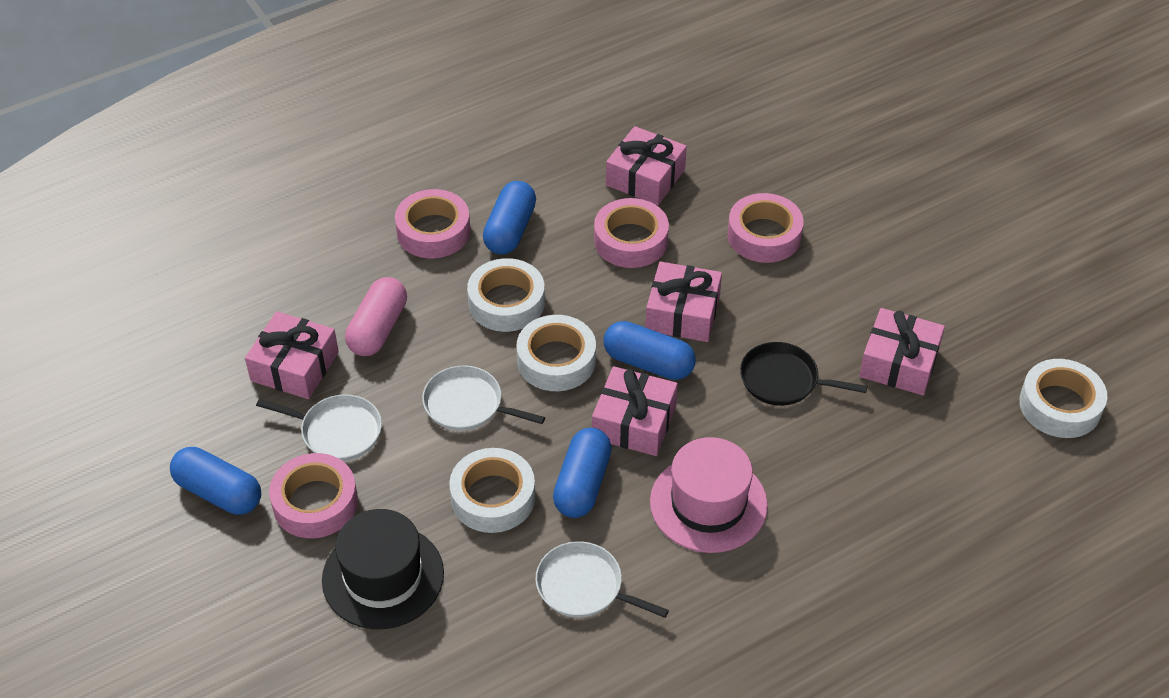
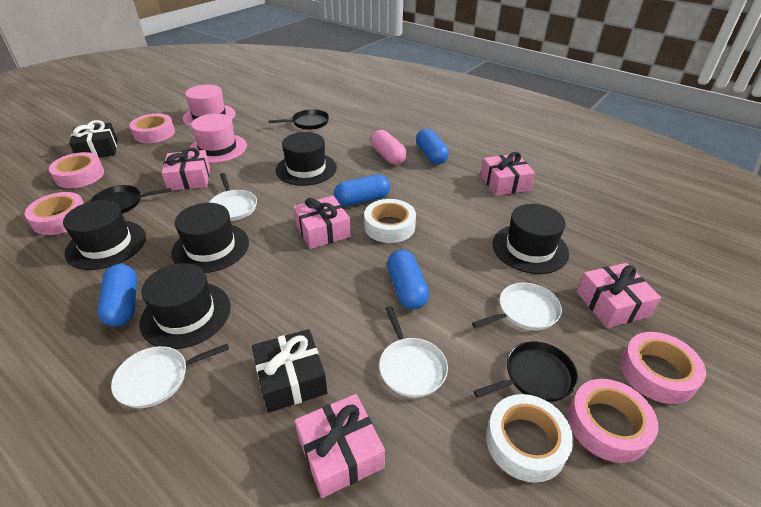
black gift: 0 -> 2
black hat: 1 -> 5
black pan: 1 -> 3
pink hat: 1 -> 2
pink tape: 4 -> 5
white pan: 3 -> 4
white tape: 4 -> 2

